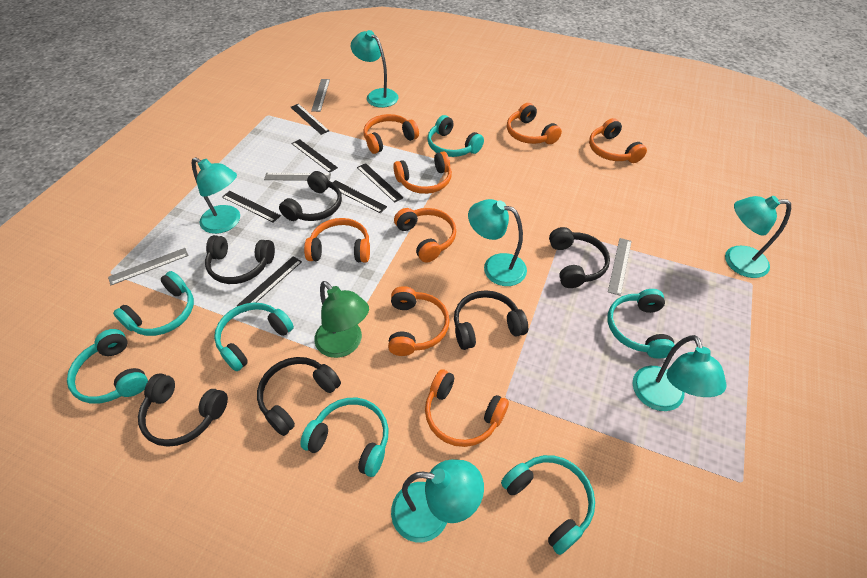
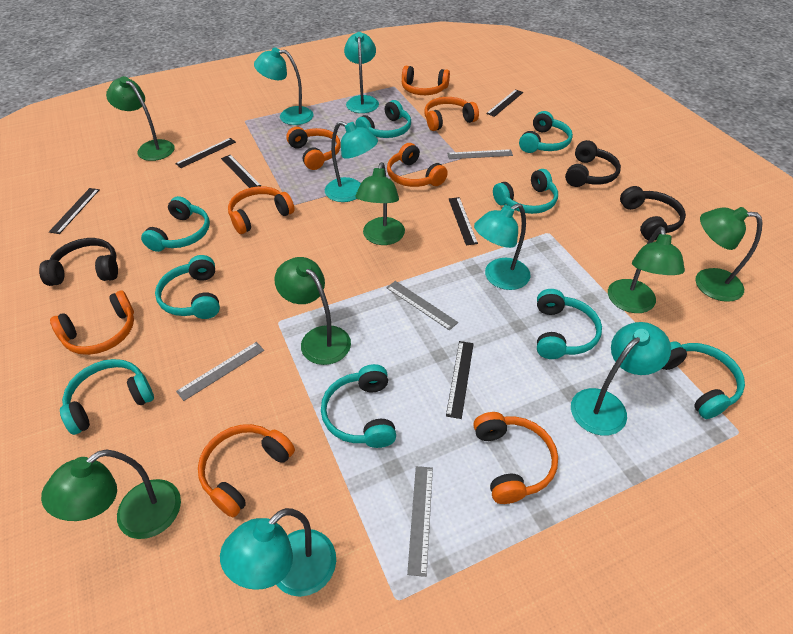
black headphones: 6 -> 3
green lamp: 1 -> 6
turquoise headphones: 7 -> 9

